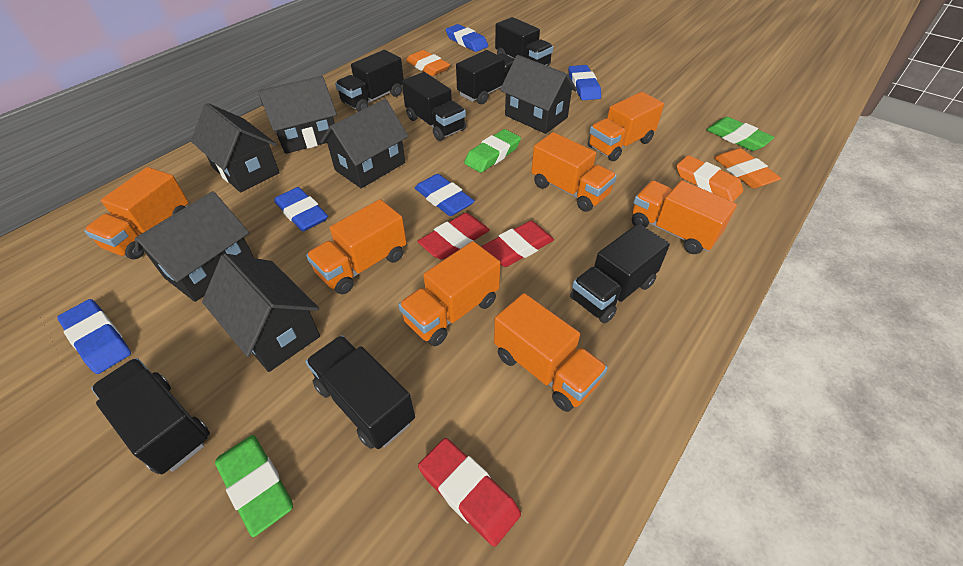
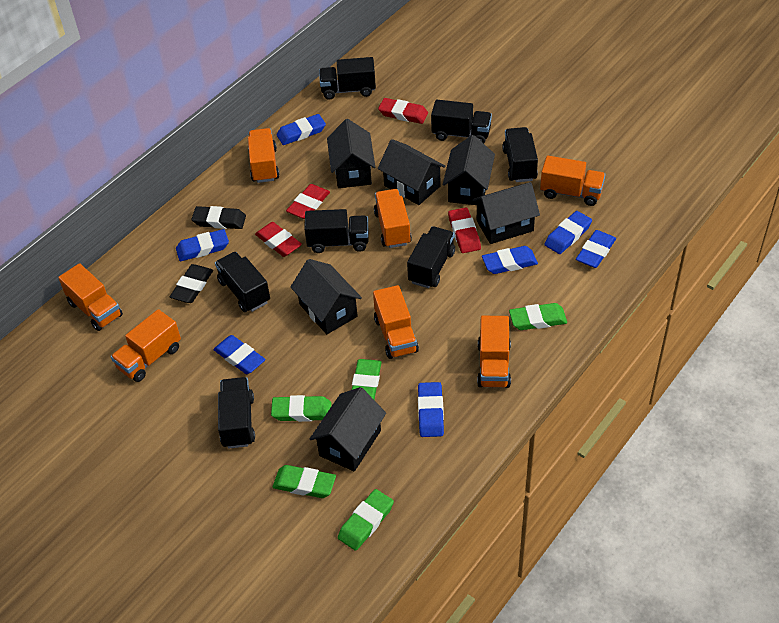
black eraser: 0 -> 2
blue eraser: 5 -> 7
green eraser: 3 -> 5
orange eraser: 3 -> 0
red eraser: 3 -> 4

